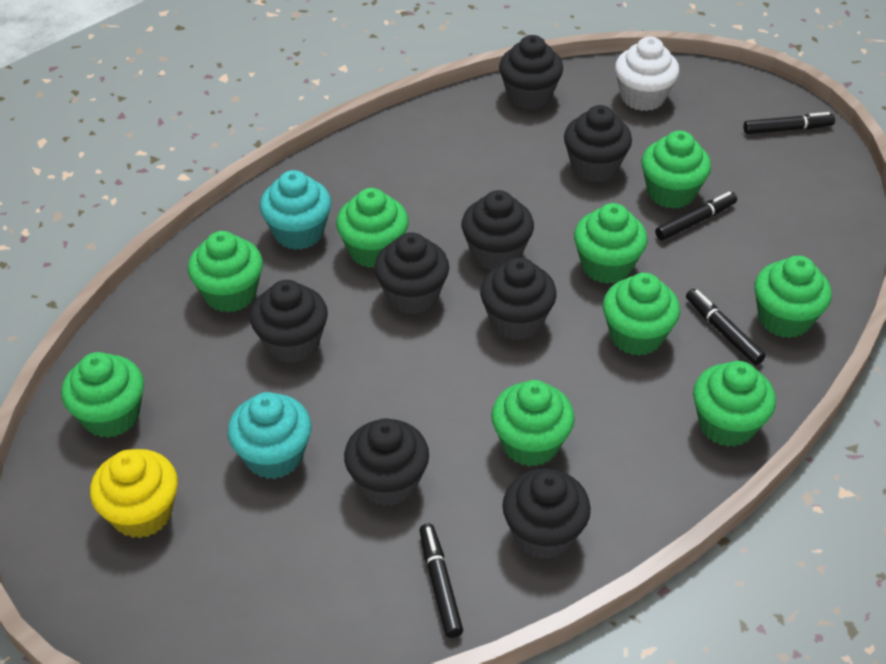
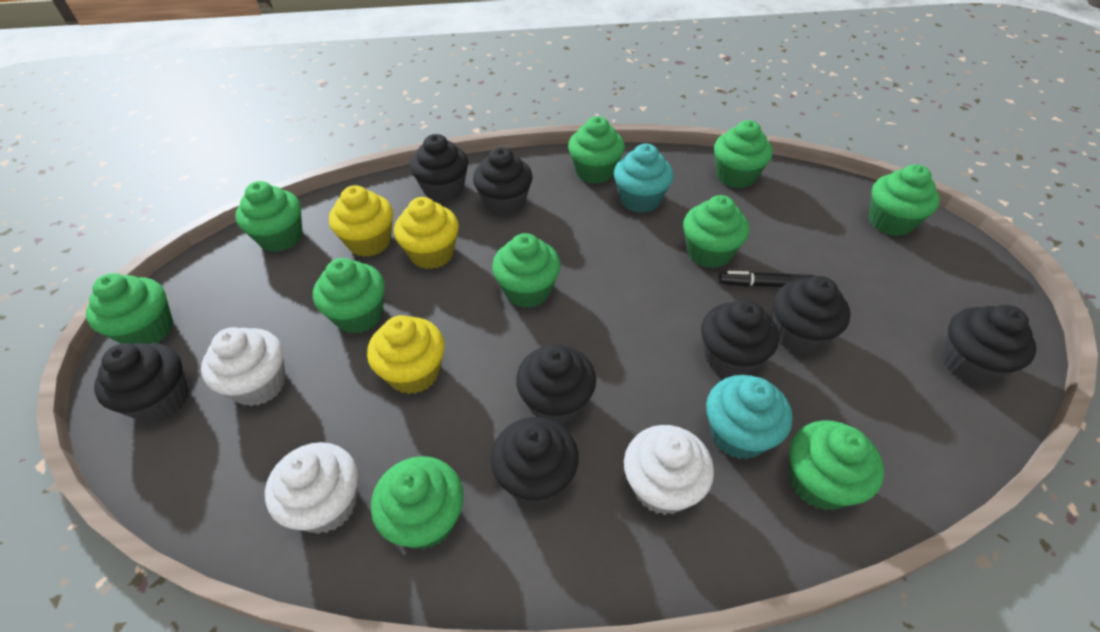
black marker: 4 -> 1
green cupcake: 9 -> 10
white cupcake: 1 -> 3
yellow cupcake: 1 -> 3

